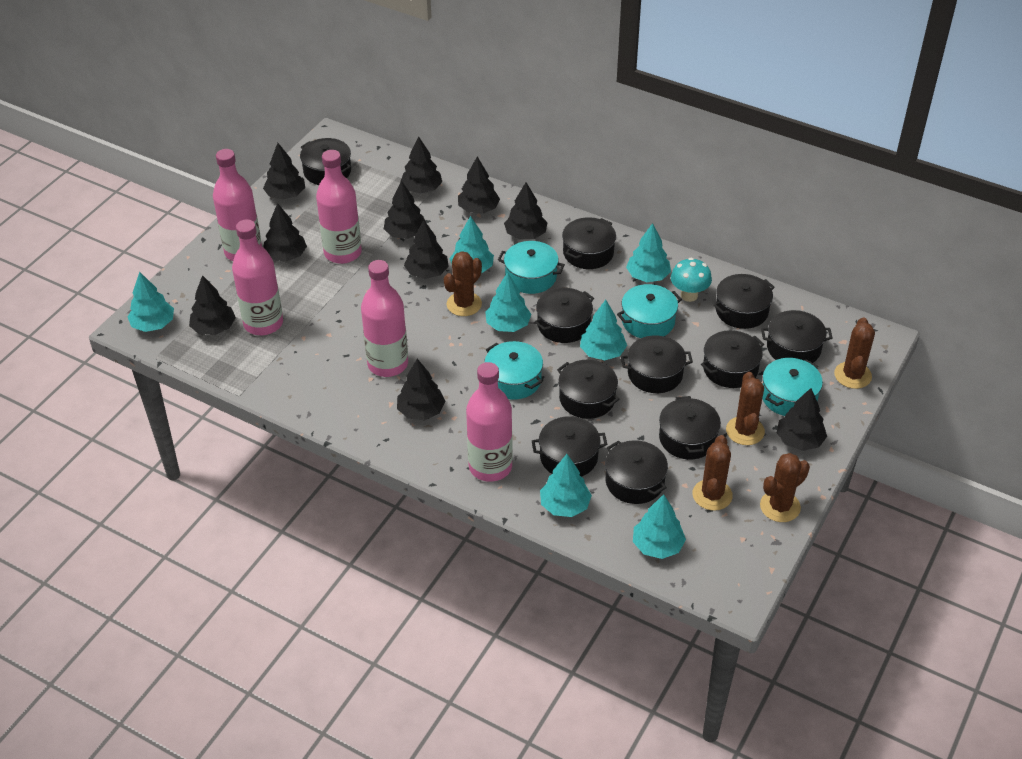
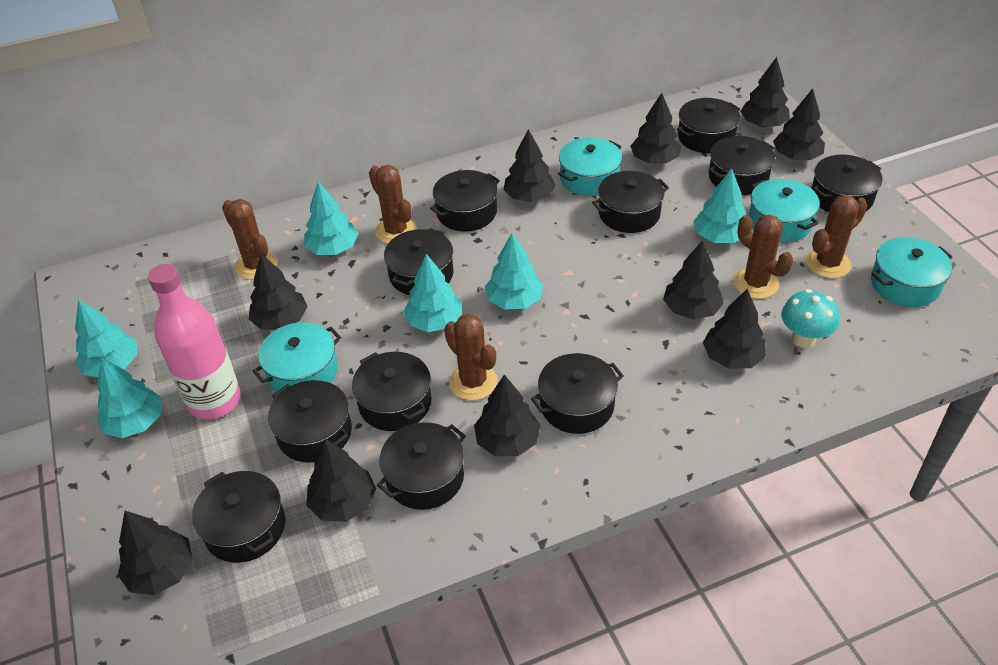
pink bottle: 5 -> 1
turquoise tree: 7 -> 6

